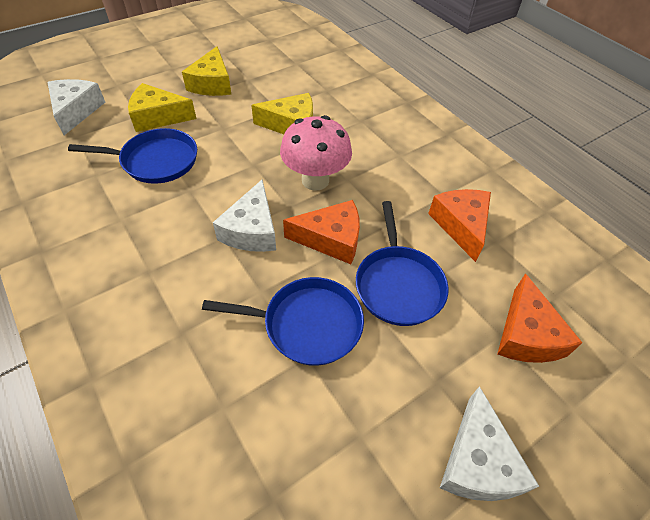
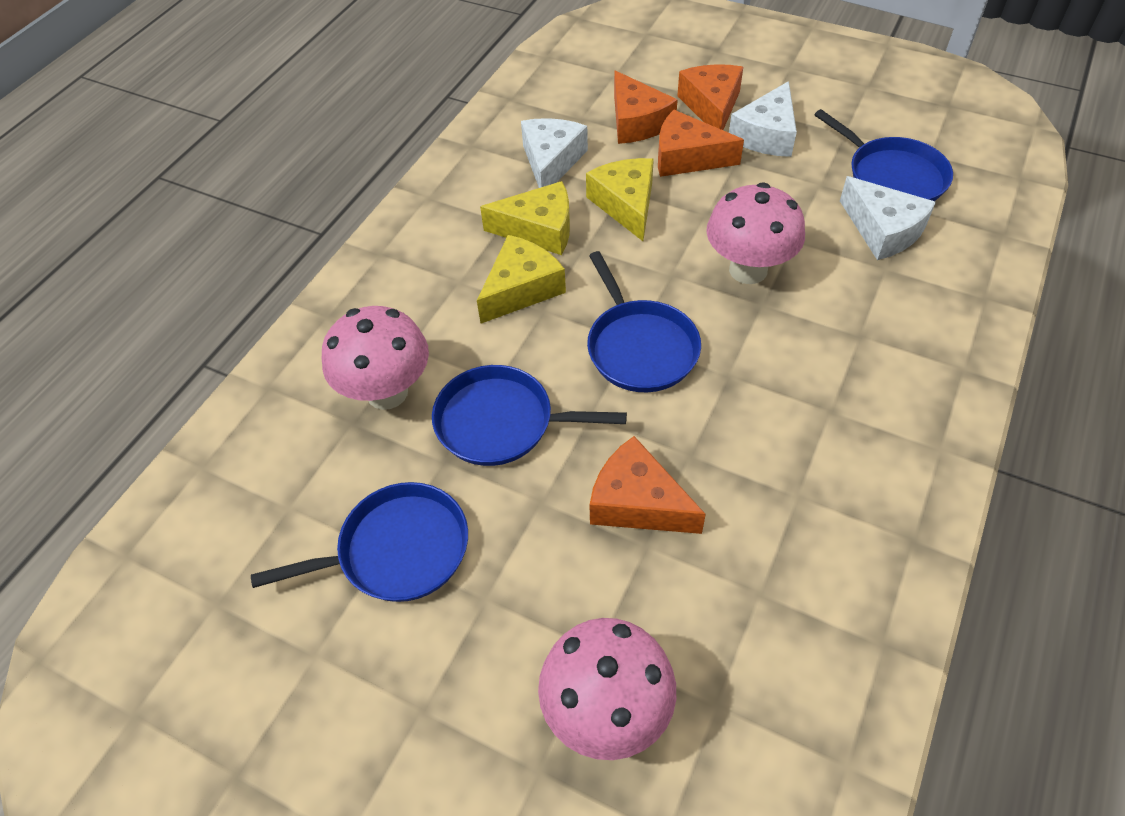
blue pan: 3 -> 4
orange cheese: 3 -> 4
pink mushroom: 1 -> 3

